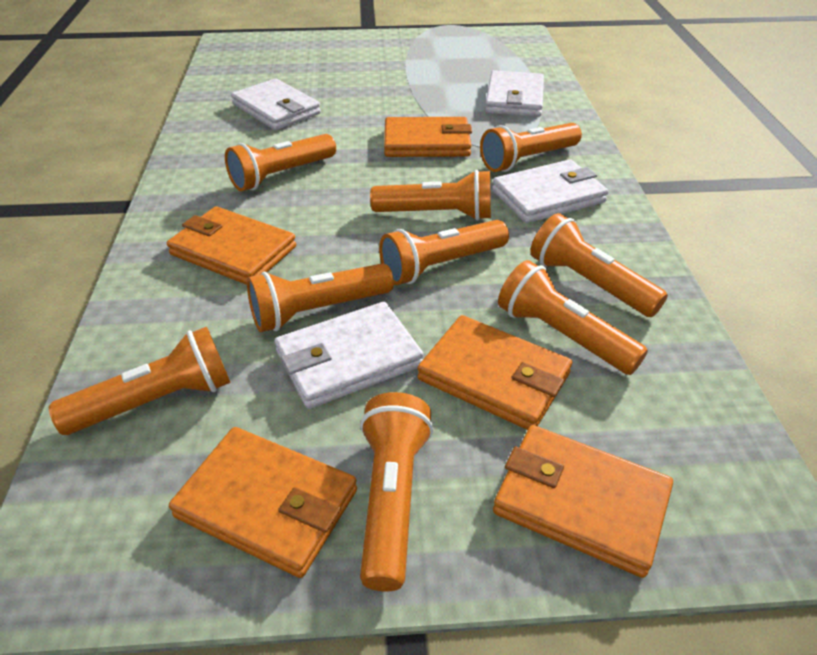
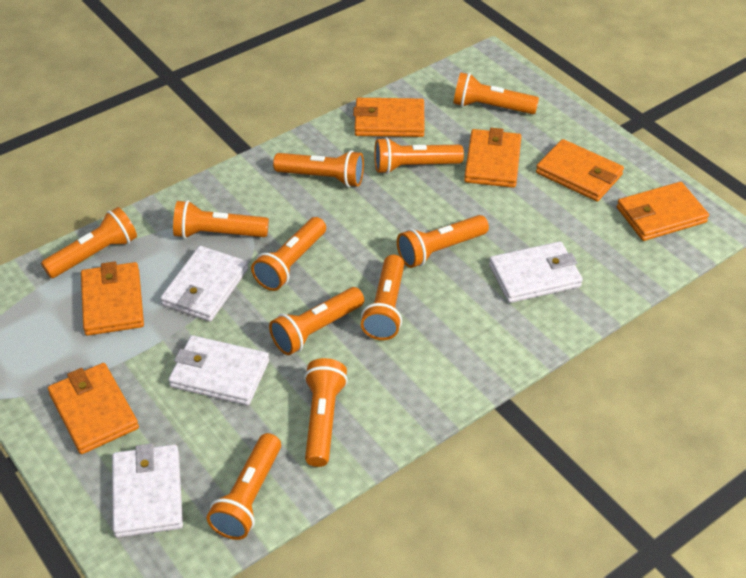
orange flashlight: 9 -> 11
orange wallet: 5 -> 6

